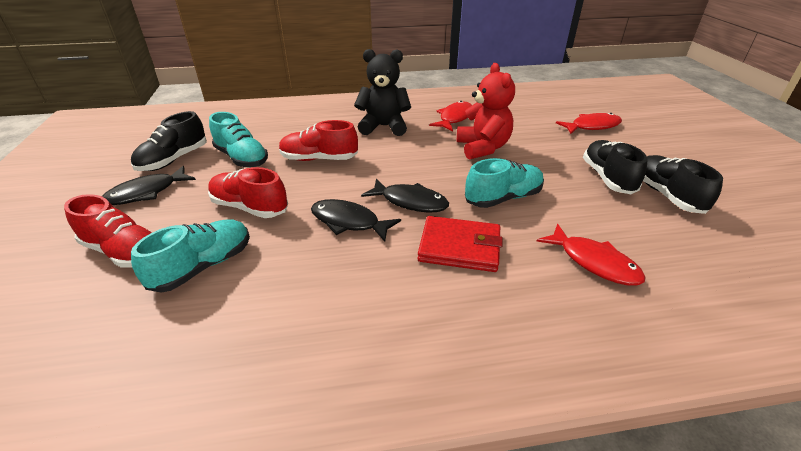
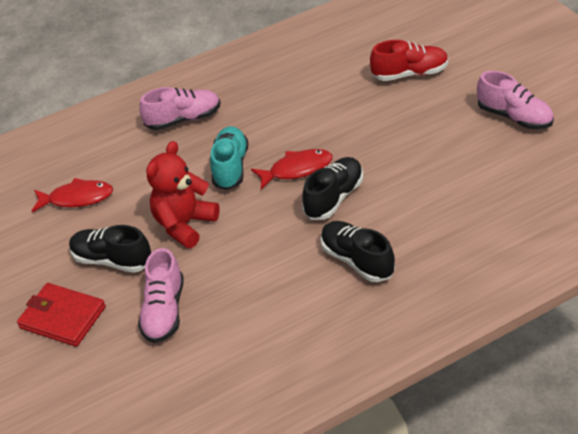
black fish: 3 -> 0
black teddy bear: 1 -> 0
pink shoe: 0 -> 3
red fish: 3 -> 2
red shoe: 3 -> 1
turquoise shoe: 3 -> 1

